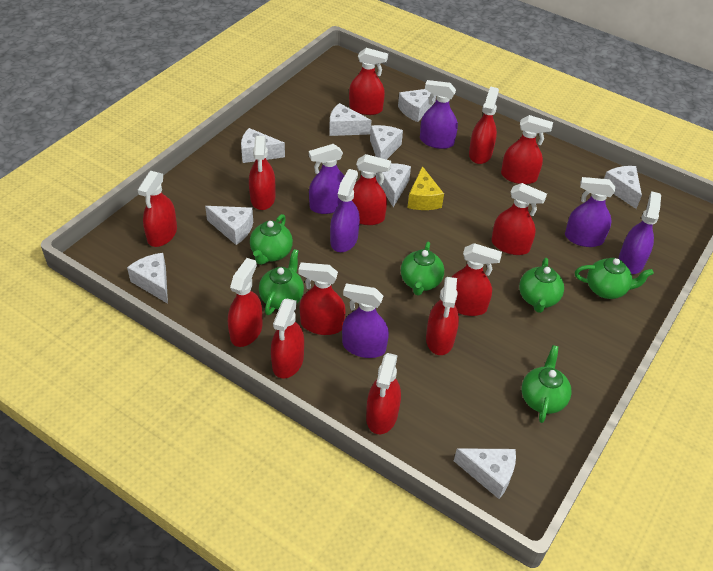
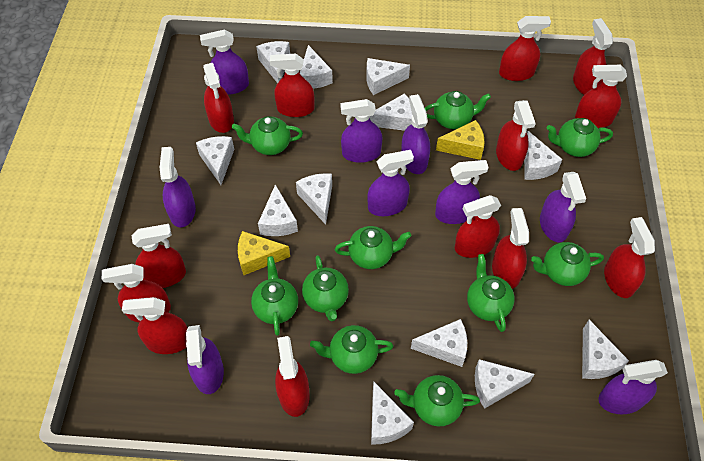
green teapot: 6 -> 10
purple spray bottle: 6 -> 9
white cheese: 9 -> 12
yellow cheese: 1 -> 2

